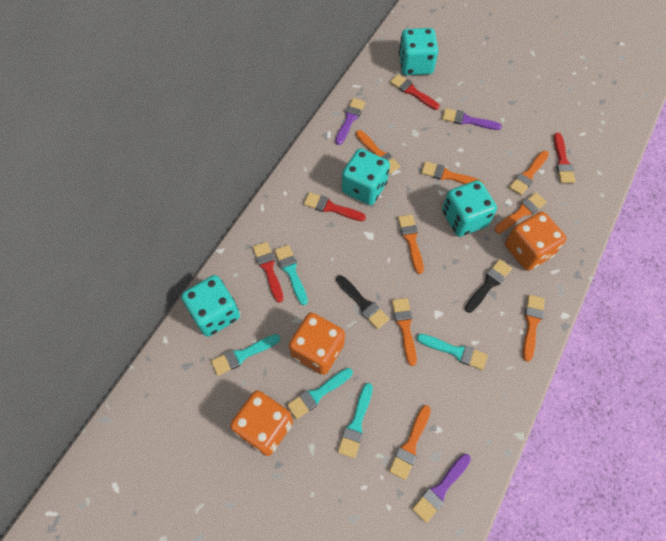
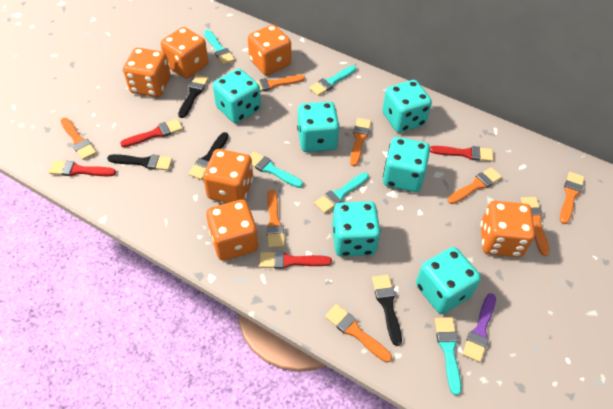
black brush: 2 -> 4
orange dice: 3 -> 6
purple brush: 3 -> 1
turquoise dice: 4 -> 6

